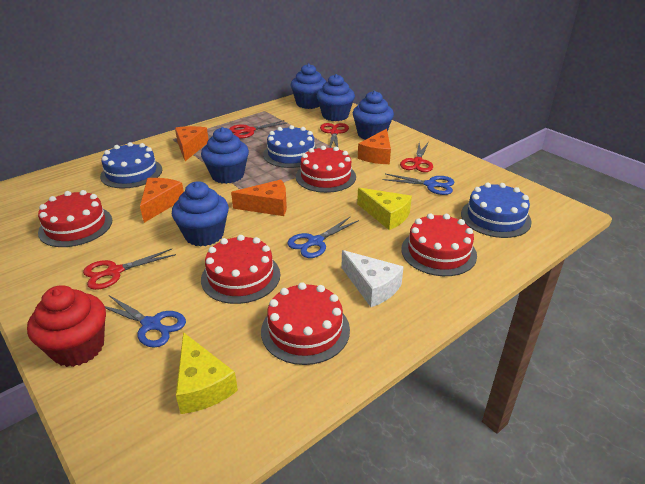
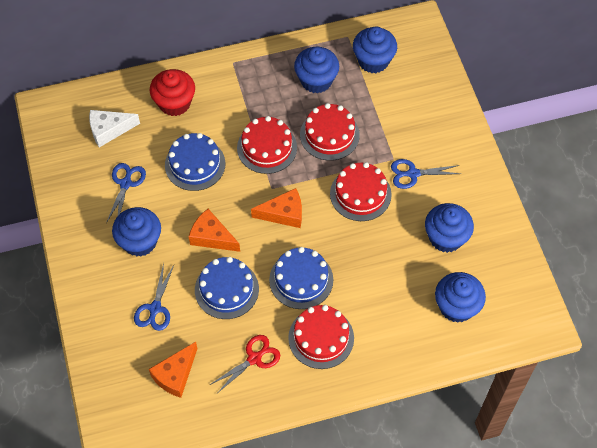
orange cheese: 4 -> 3
red cake: 5 -> 4
red scissors: 4 -> 1
yellow cheese: 2 -> 0

